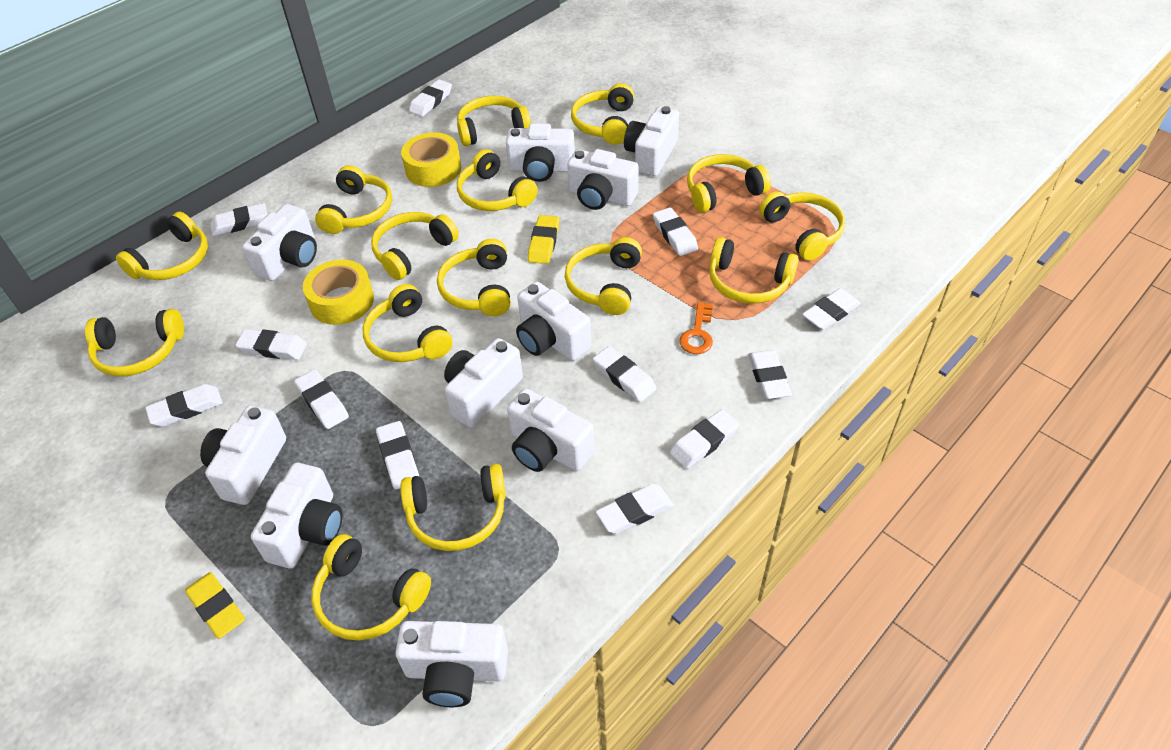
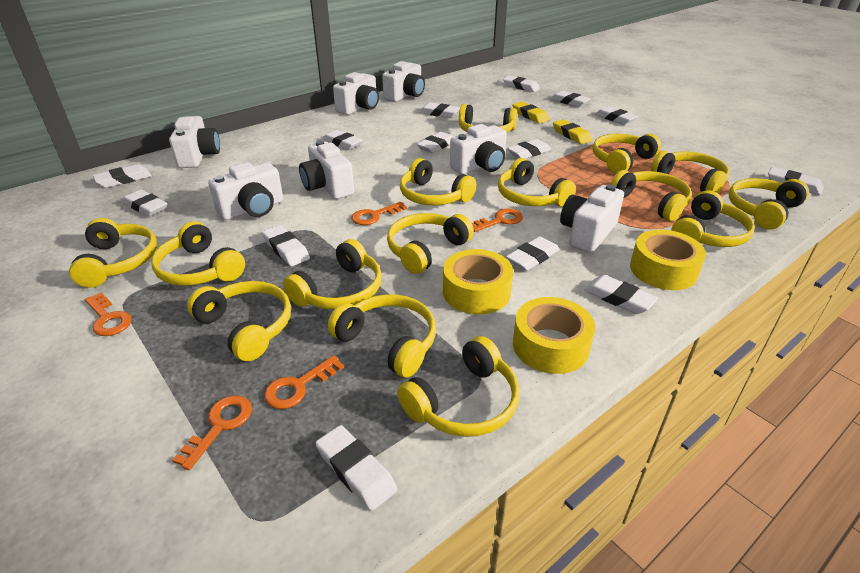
orange key: 1 -> 5
white camera: 10 -> 7
white eraser: 12 -> 14
yellow tape: 2 -> 3

